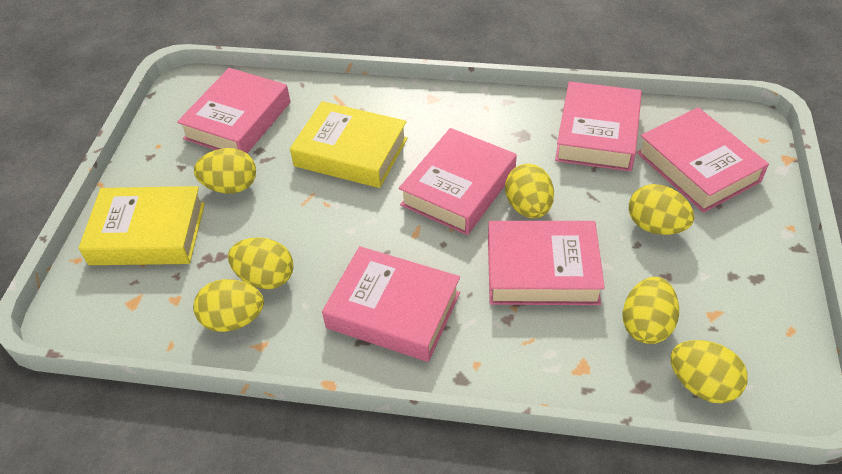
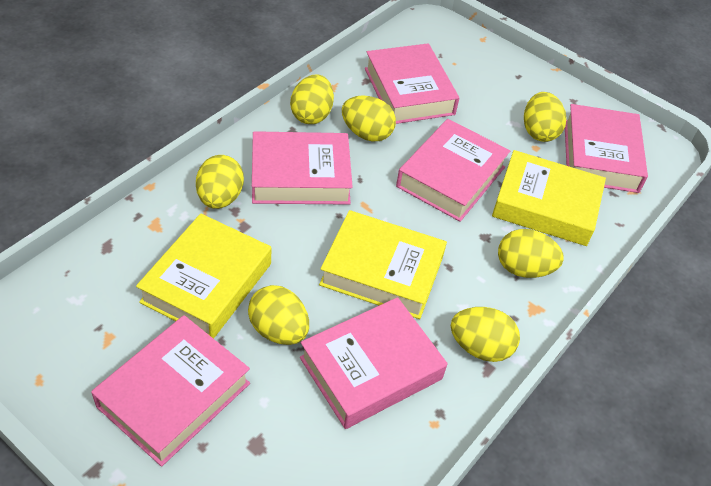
yellow book: 2 -> 3

